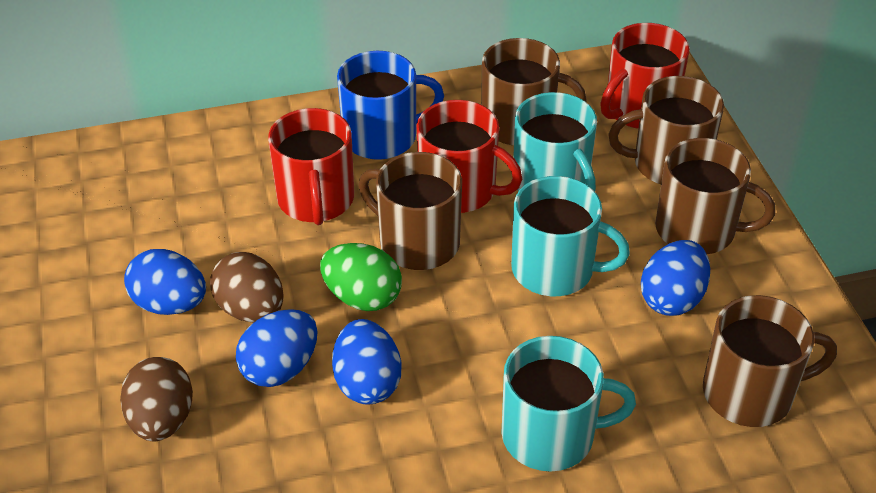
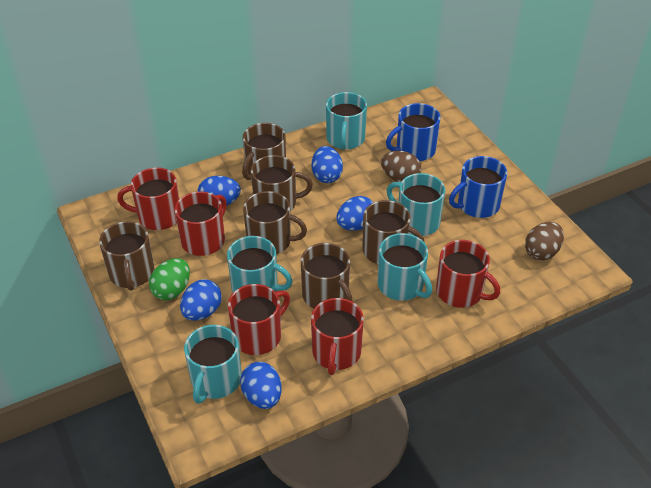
blue egg: 4 -> 5
blue mug: 1 -> 2
brown mug: 5 -> 6
red mug: 3 -> 5
turquoise mug: 3 -> 5

